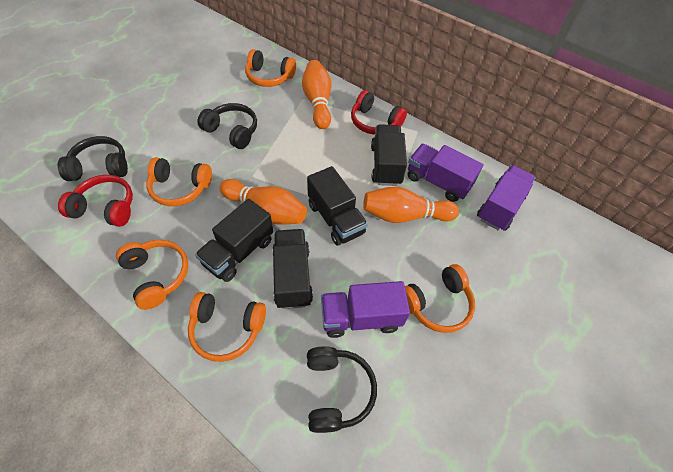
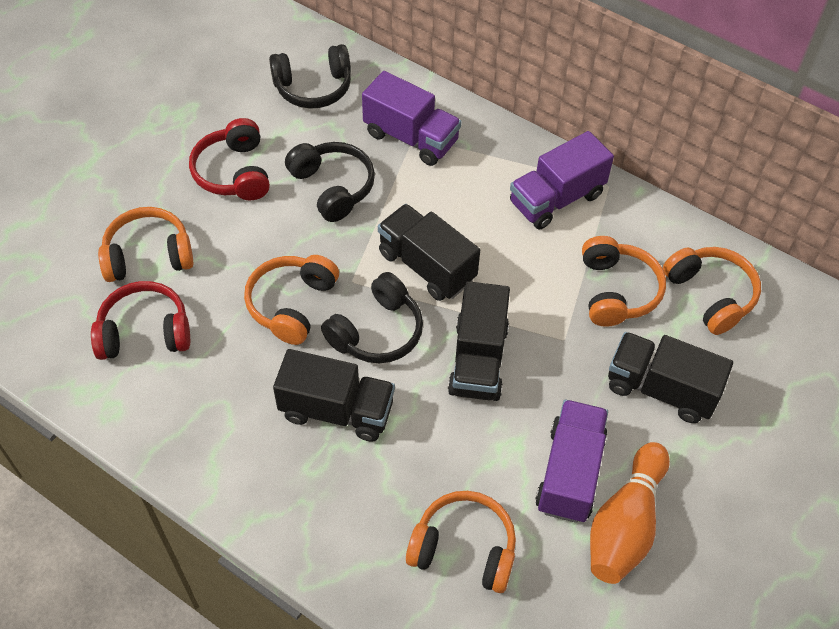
orange bowling pin: 3 -> 1

